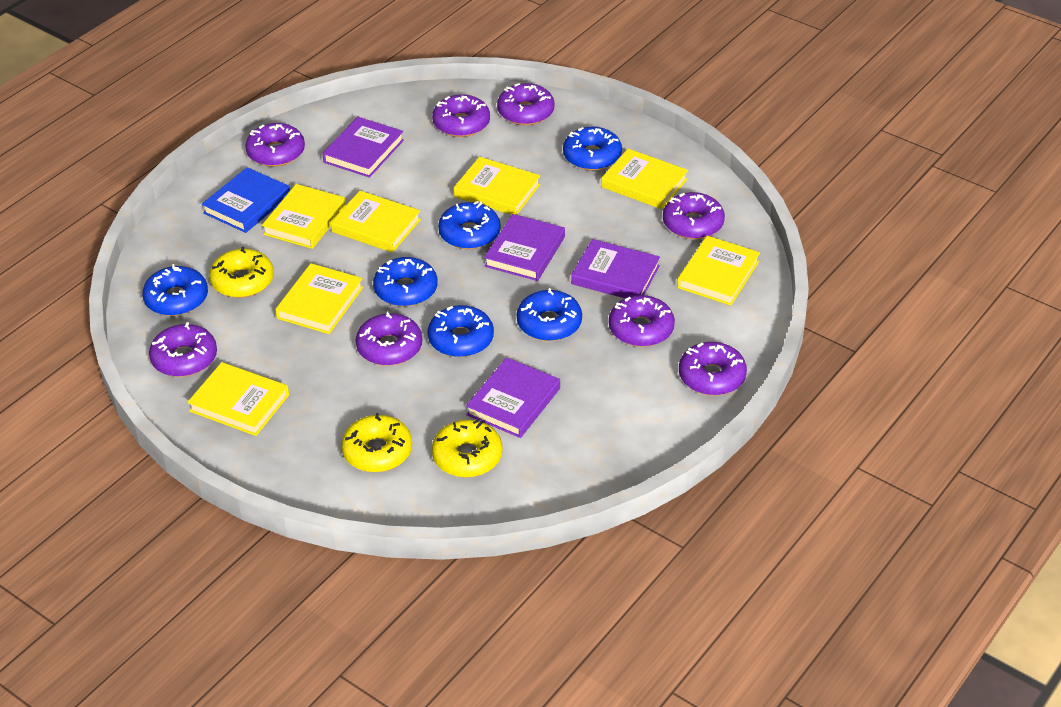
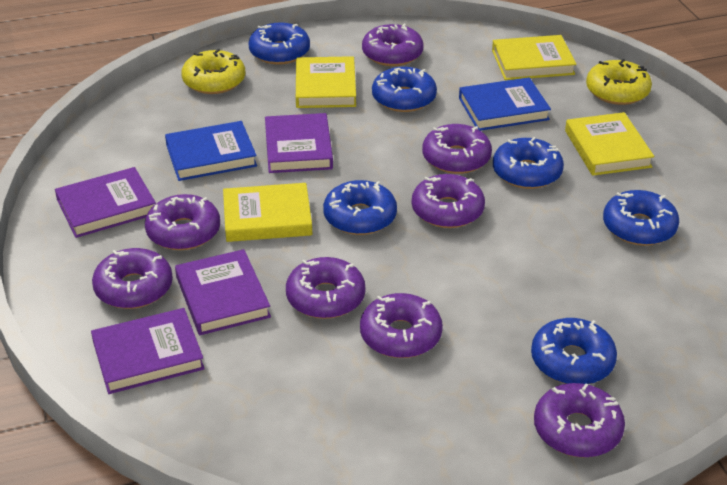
blue book: 1 -> 2
yellow book: 7 -> 4
yellow donut: 3 -> 2

